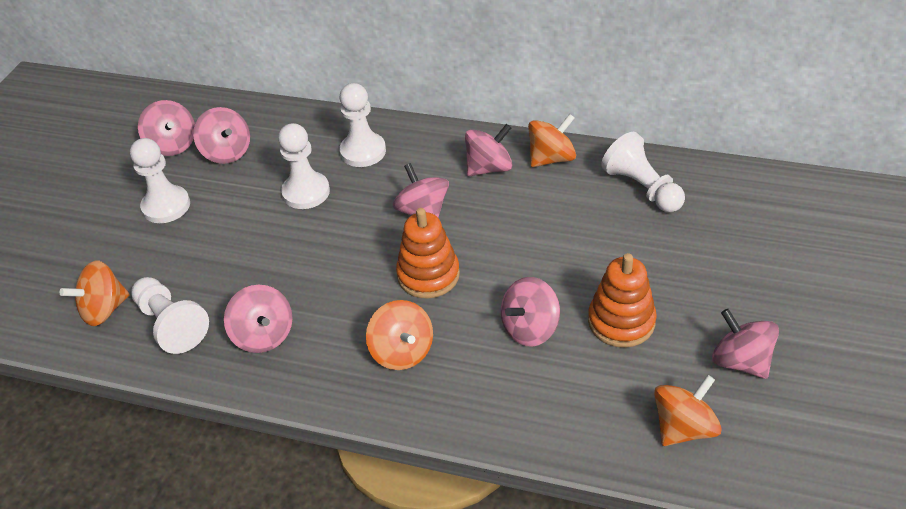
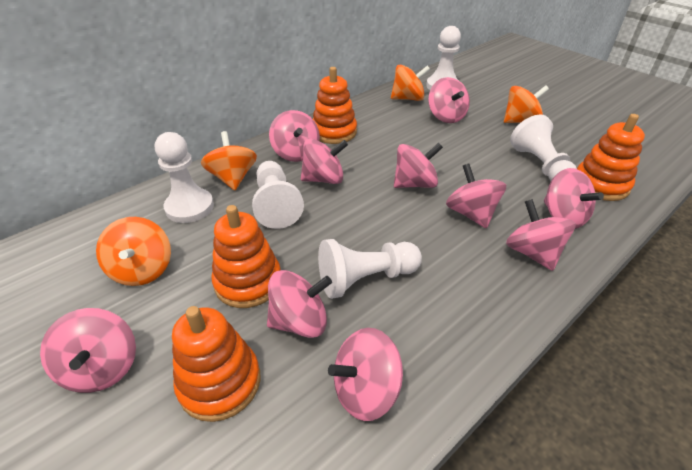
orange stacking toy: 2 -> 4
pink spinning top: 7 -> 10

